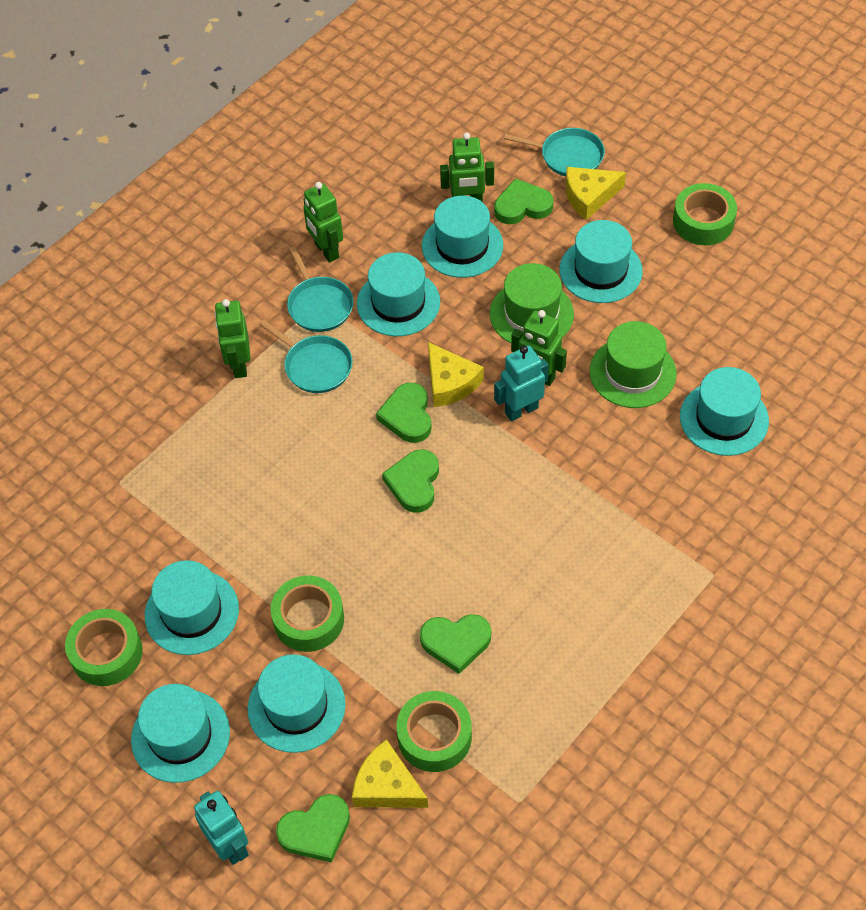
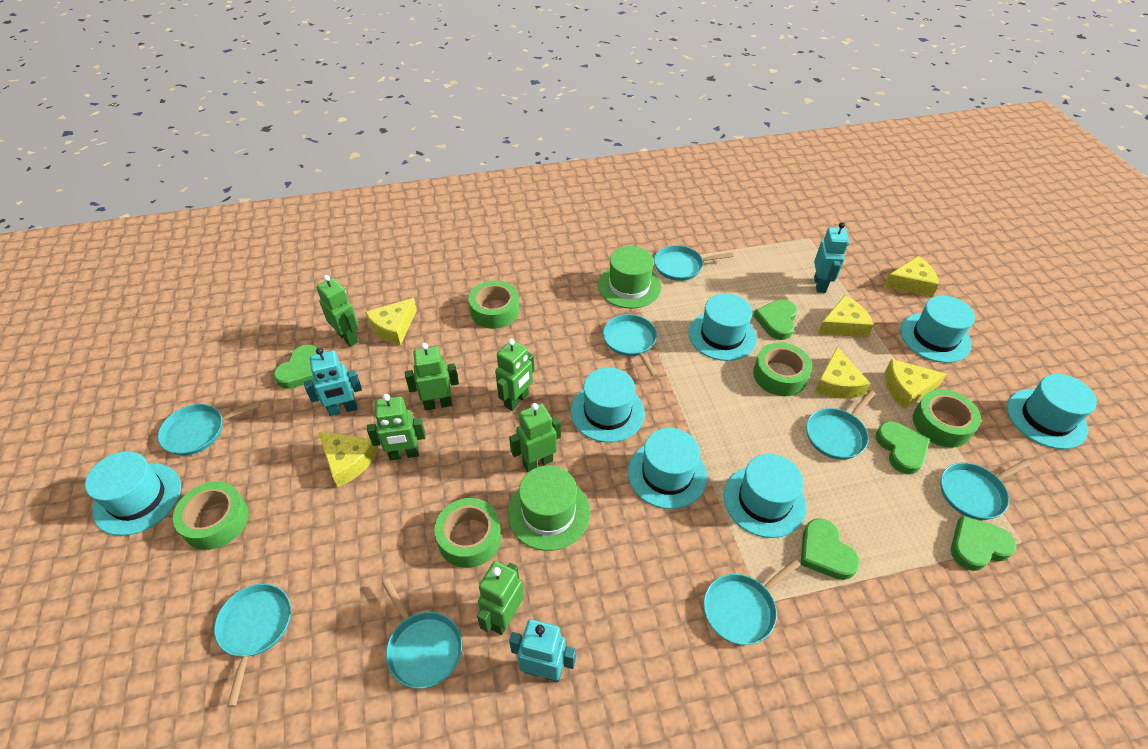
green robot: 4 -> 6
green tape: 4 -> 5
turquoise pan: 3 -> 8
turquoise robot: 2 -> 3
yellow cheese: 3 -> 6

